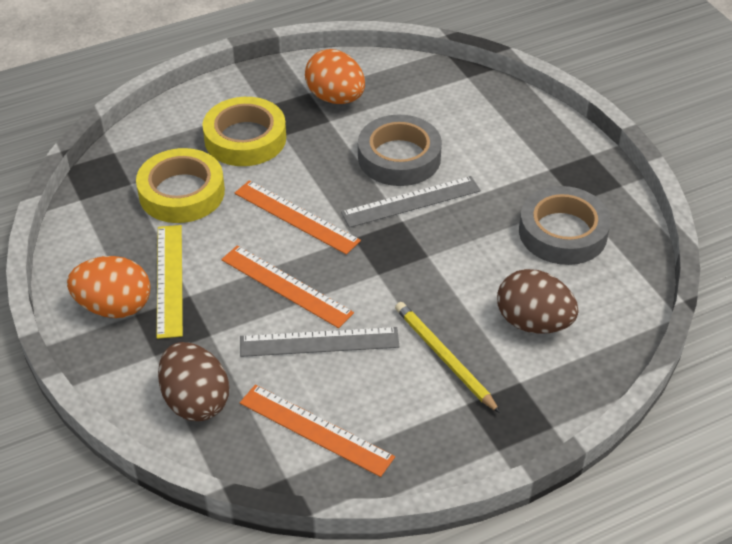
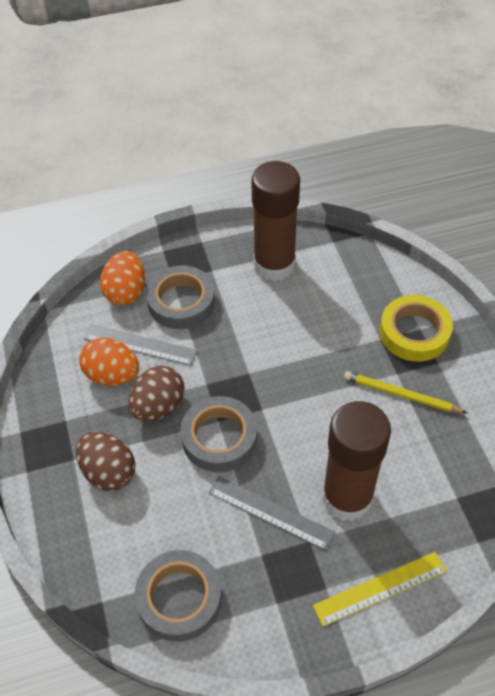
brown glue stick: 0 -> 2
grey tape: 2 -> 3
orange ruler: 3 -> 0
yellow tape: 2 -> 1

